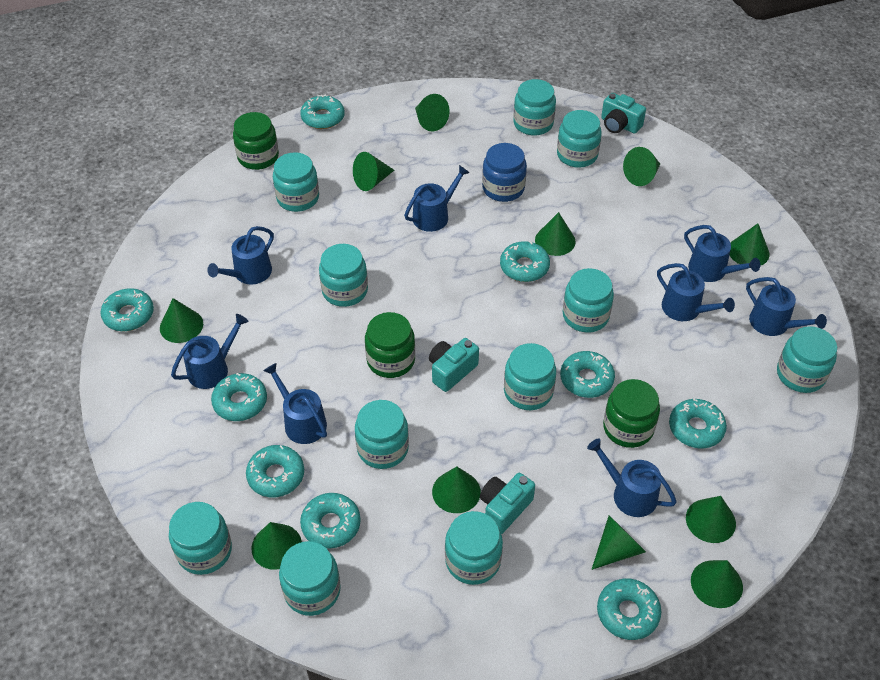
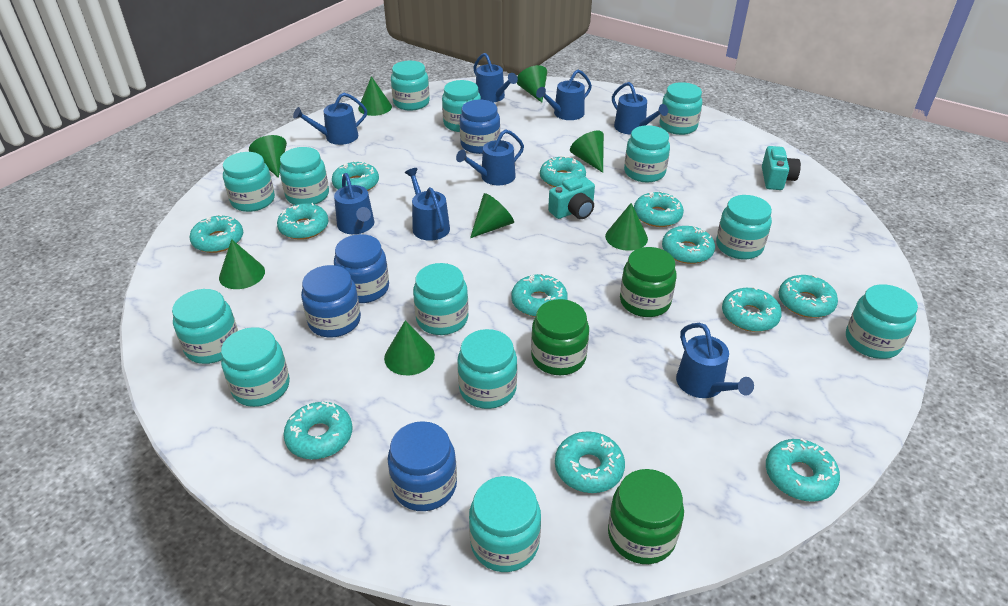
blue jar: 1 -> 4
green cone: 11 -> 8
turquoise camera: 3 -> 2
turquoise donut: 9 -> 12
turquoise jar: 11 -> 13

